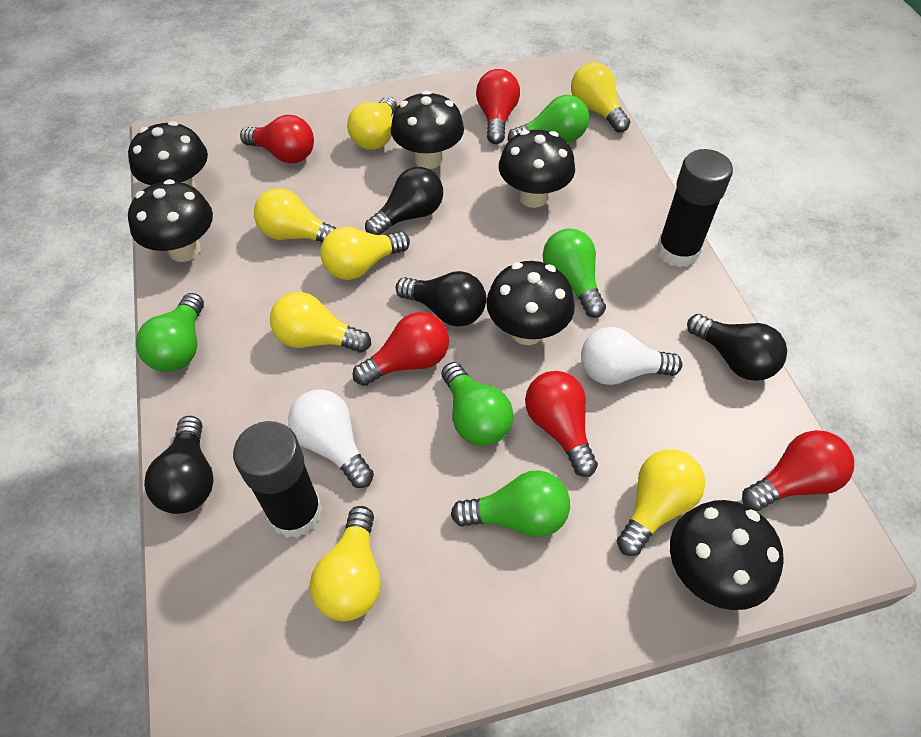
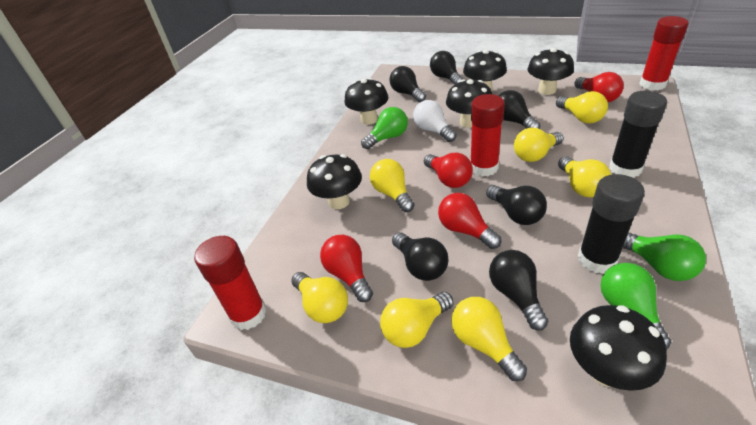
black light bulb: 4 -> 6
green light bulb: 5 -> 3
red glue stick: 0 -> 3
red light bulb: 5 -> 4
white light bulb: 2 -> 1

